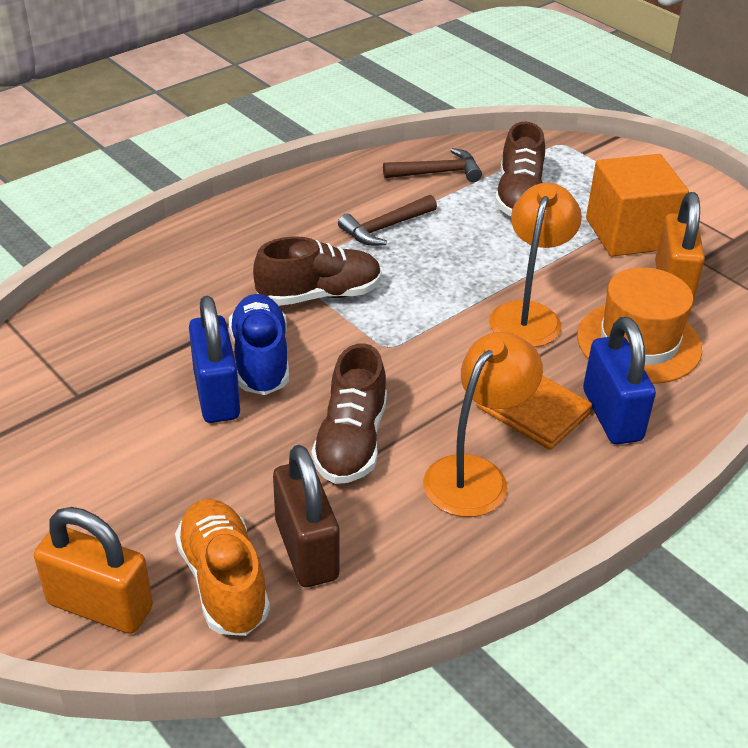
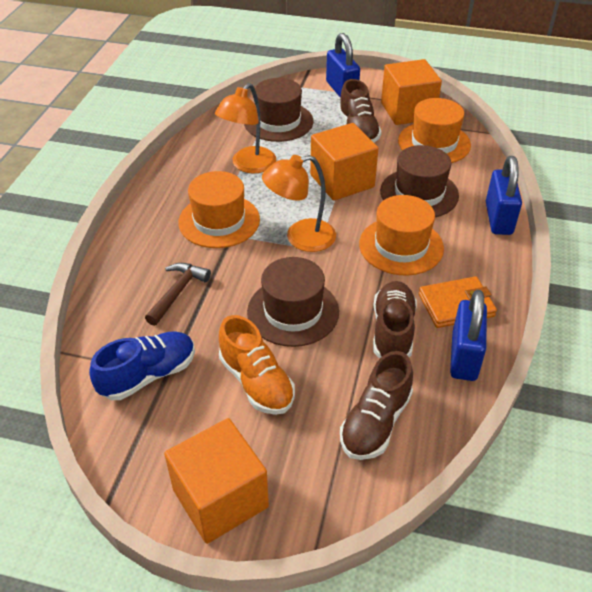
blue padlock: 2 -> 3
brown hammer: 2 -> 1
brown hat: 0 -> 3
brown padlock: 1 -> 0
orange cube: 1 -> 3
orange hat: 1 -> 3
orange padlock: 2 -> 0

